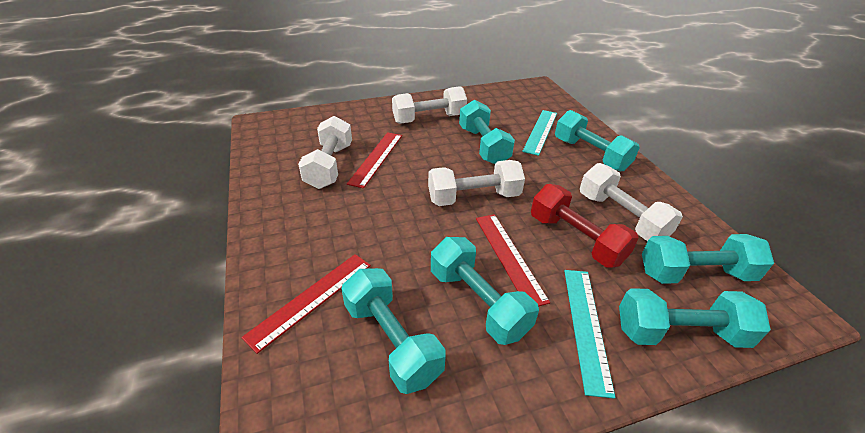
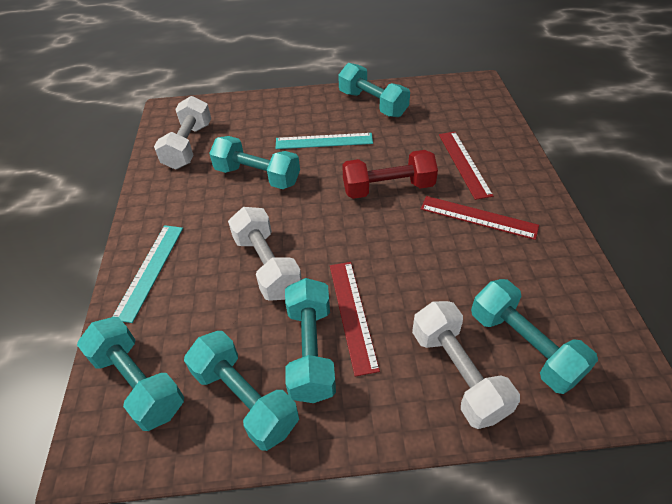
white dumbbell: 4 -> 3

